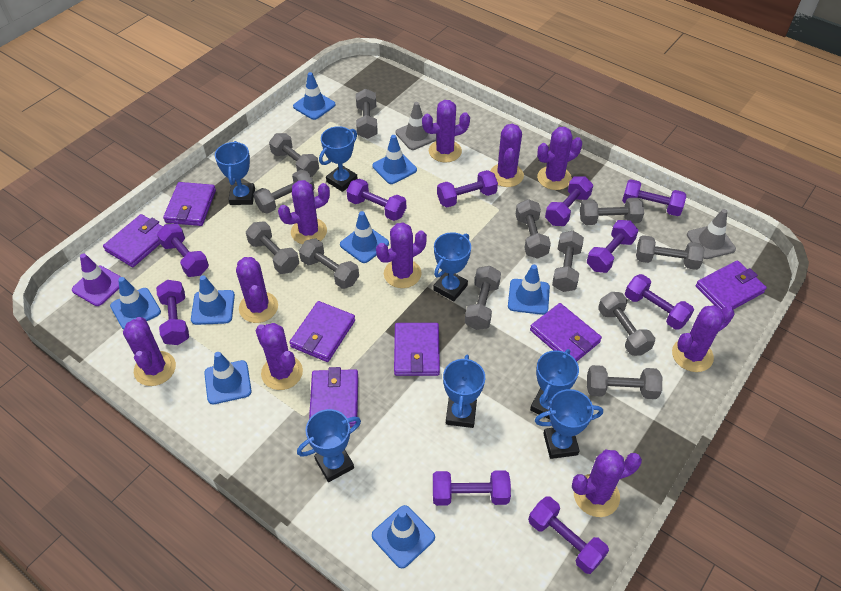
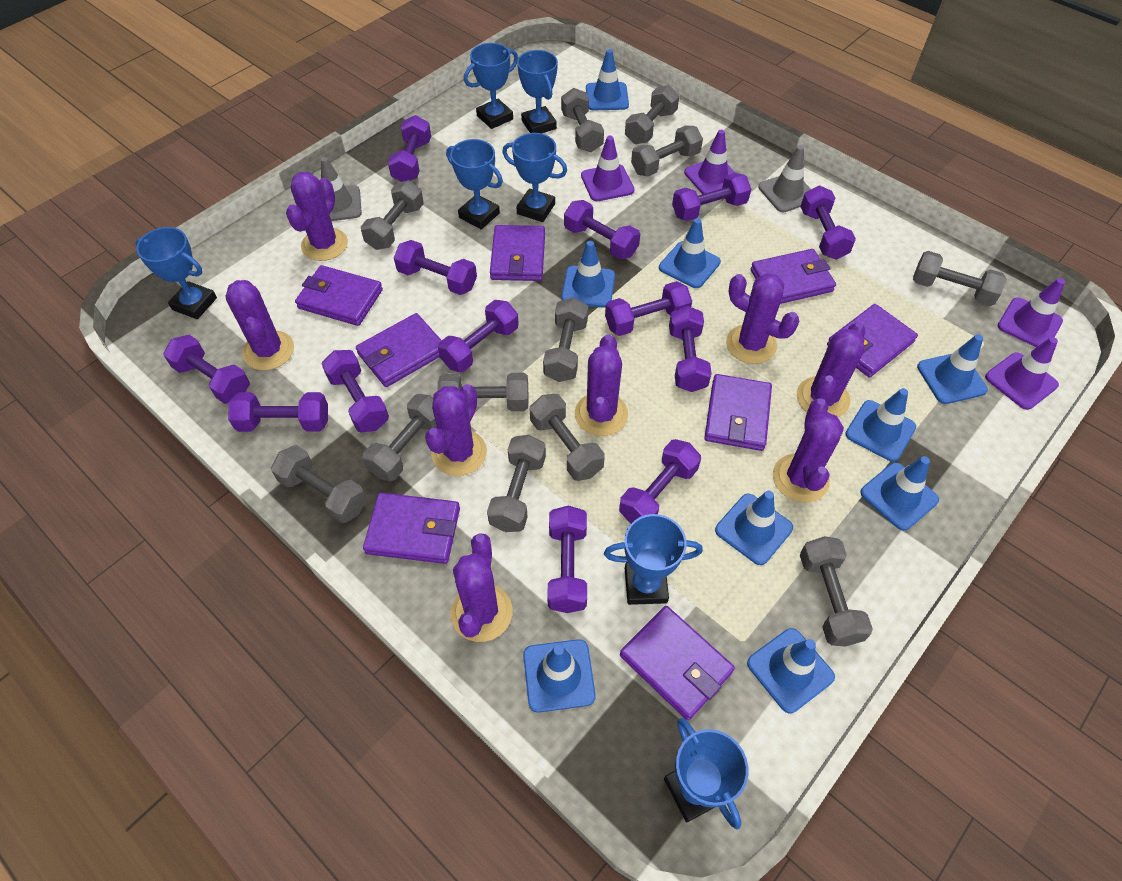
blue traffic cone: 8 -> 9
purple cactus: 10 -> 8
purple dumbbell: 10 -> 13
purple traffic cone: 1 -> 4
purple wallet: 7 -> 8

